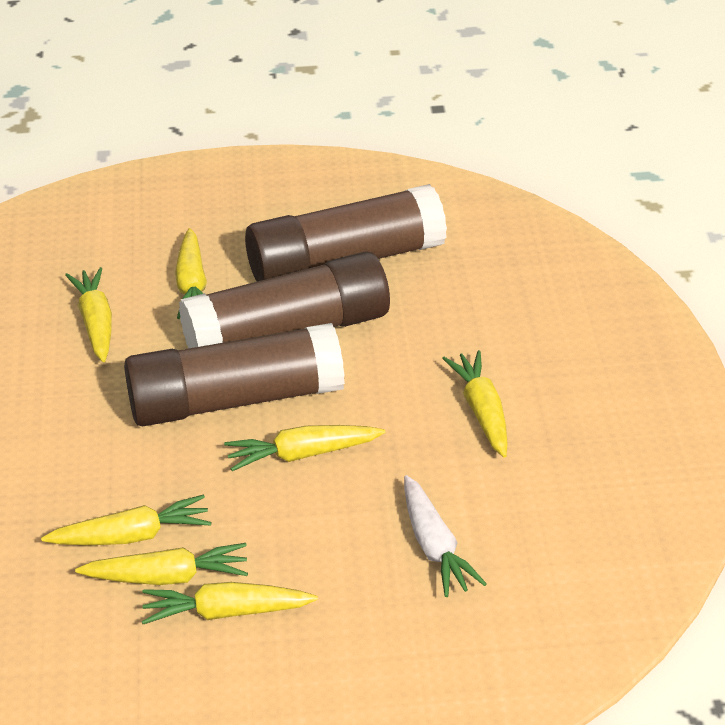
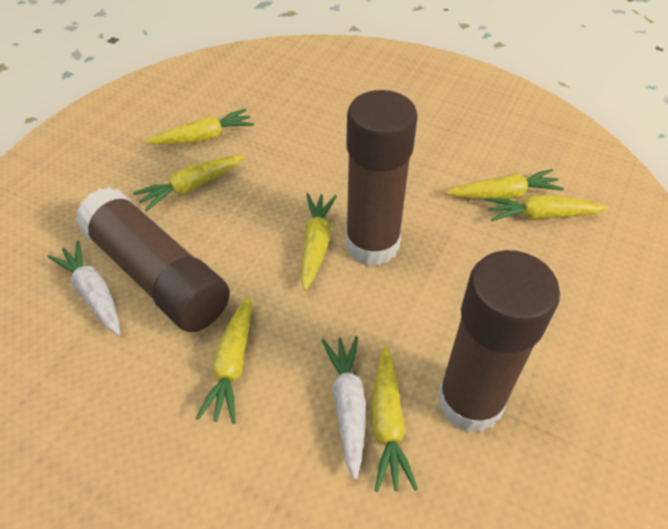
white carrot: 1 -> 2

